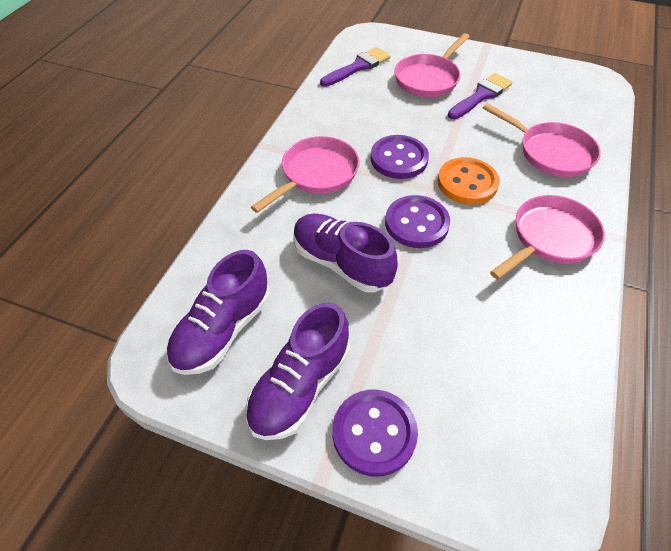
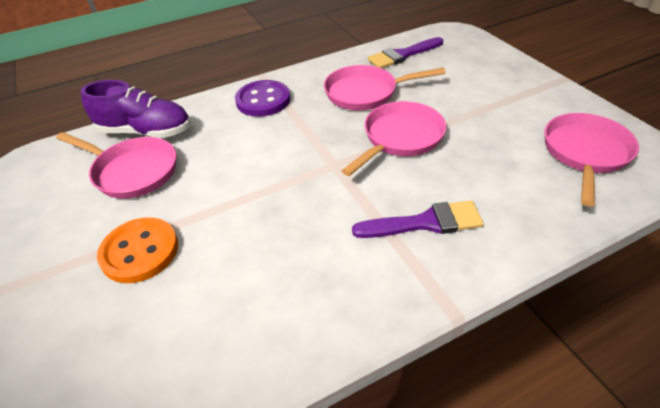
purple button: 3 -> 1
purple shoe: 3 -> 1

